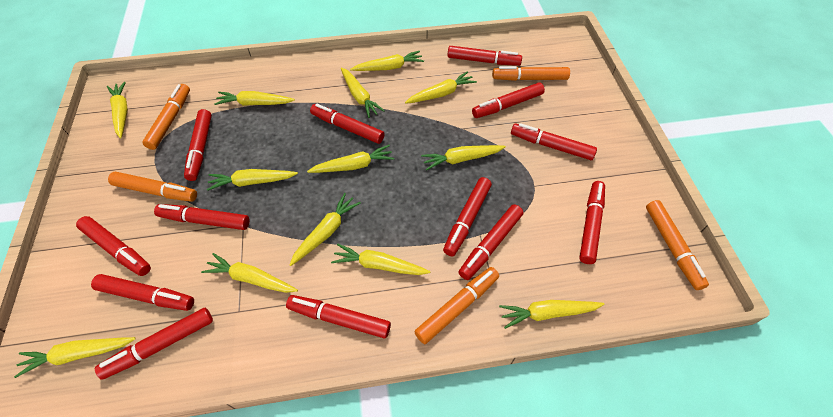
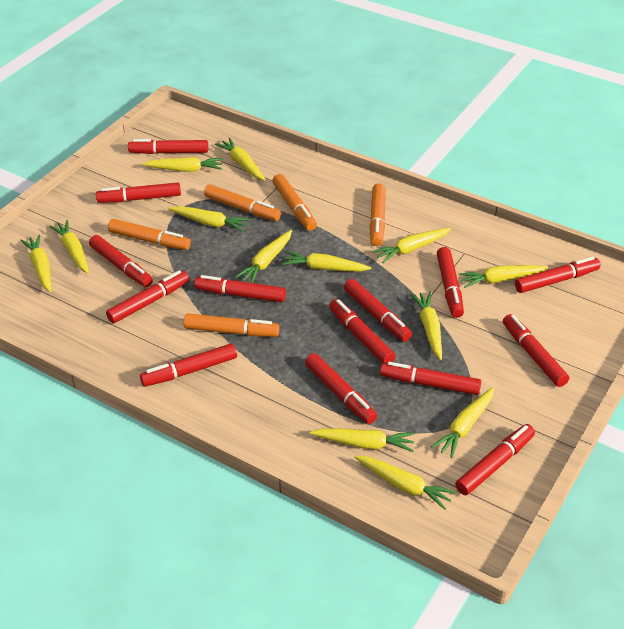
red marker: 13 -> 14

